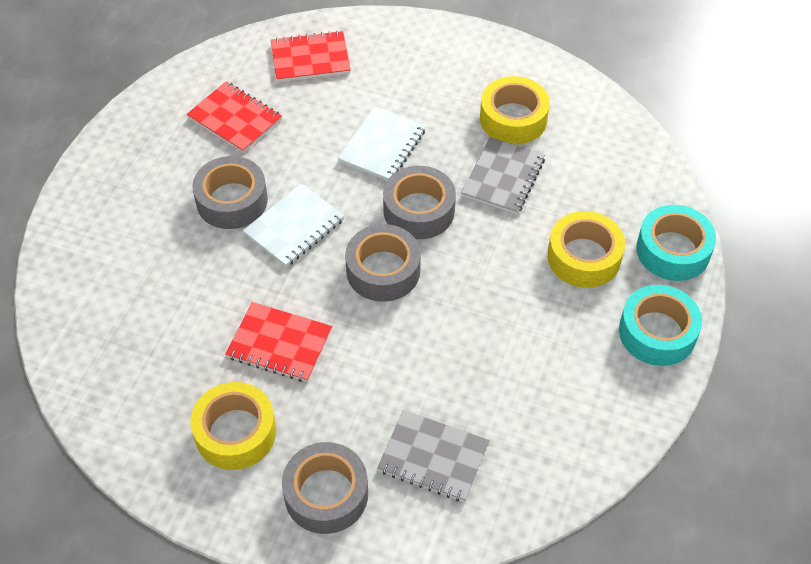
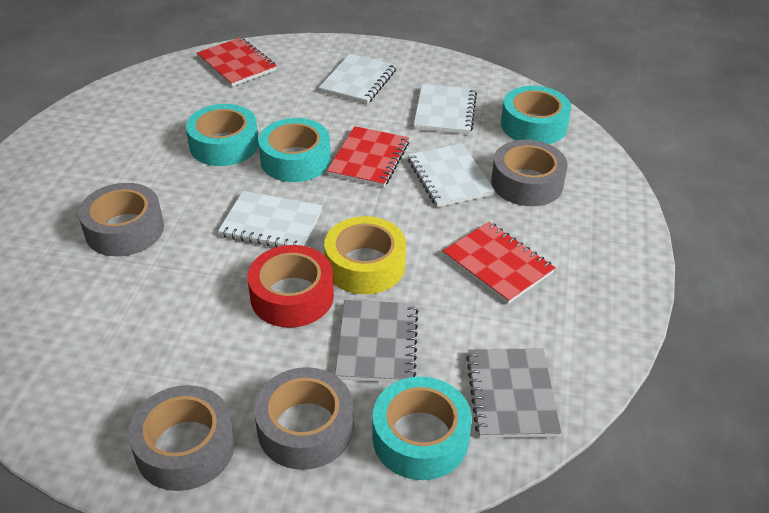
red tape: 0 -> 1
turquoise tape: 2 -> 4
white notebook: 2 -> 4
yellow tape: 3 -> 1

